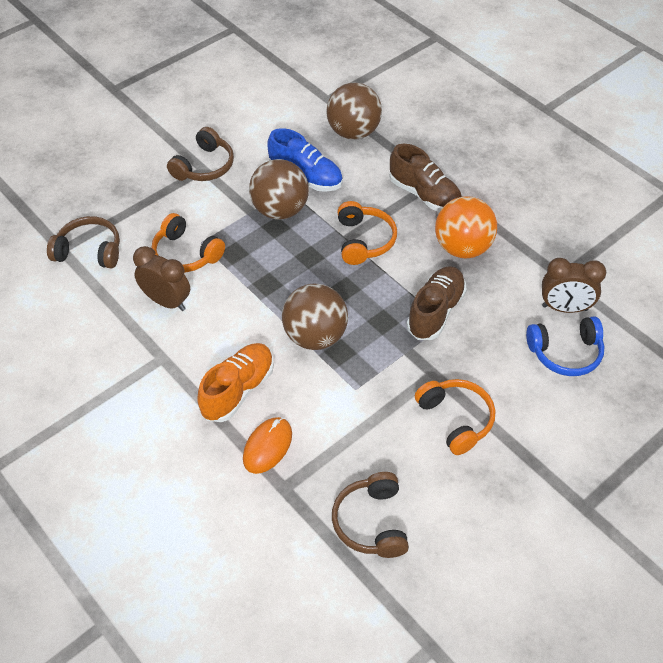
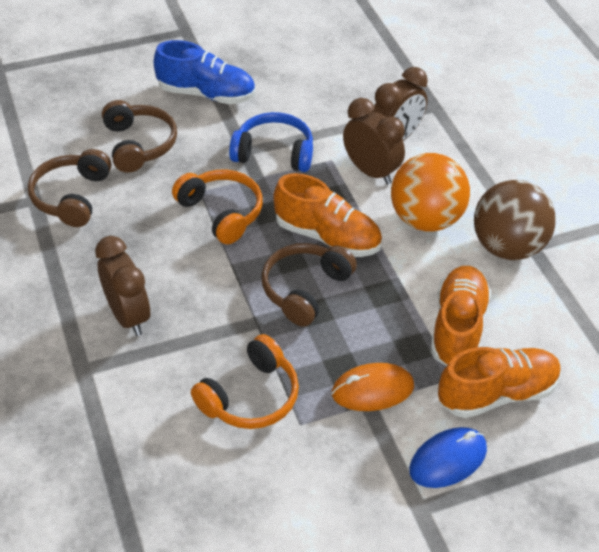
blue mouse: 0 -> 1
brown ball: 3 -> 1
brown clock: 2 -> 3
brown shoe: 2 -> 0
orange headphones: 3 -> 2
orange shoe: 1 -> 3

